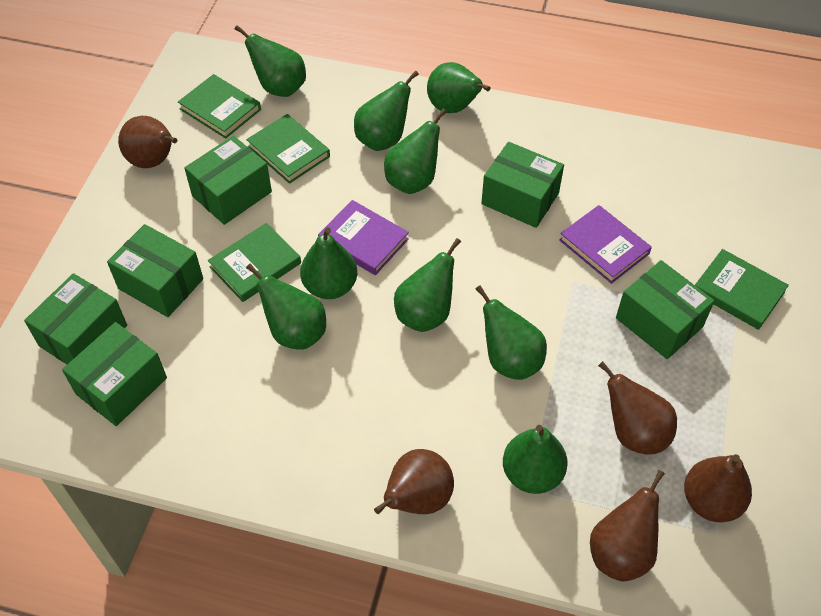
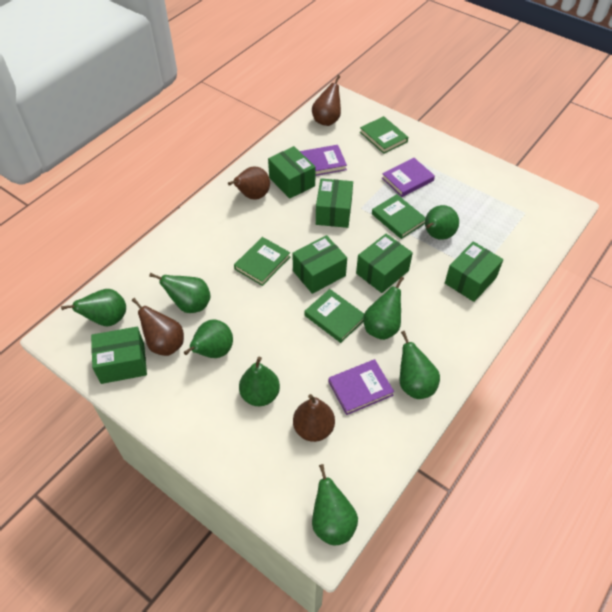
brown pear: 5 -> 4
green pear: 9 -> 8
purple book: 2 -> 3

